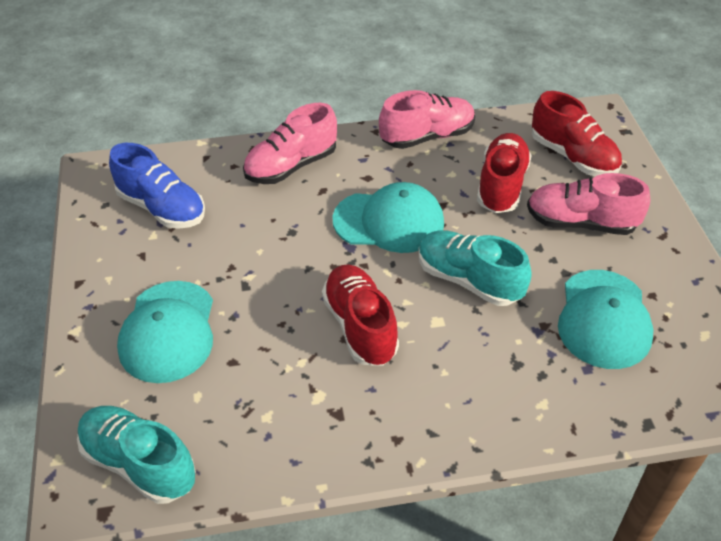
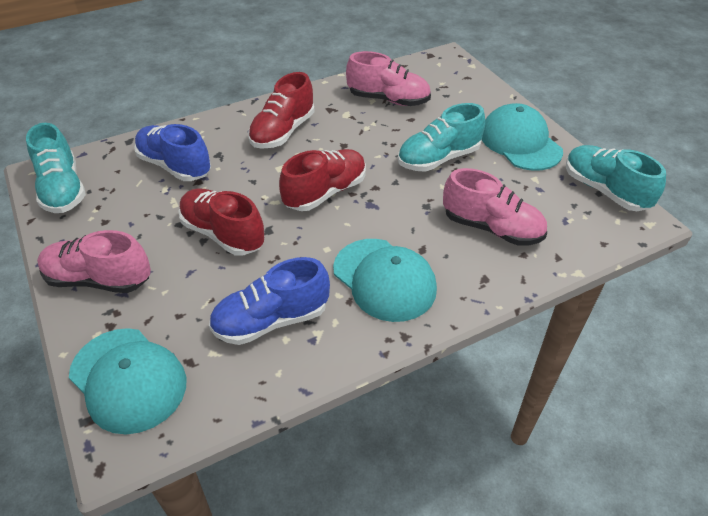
blue shoe: 1 -> 2
turquoise shoe: 2 -> 3

